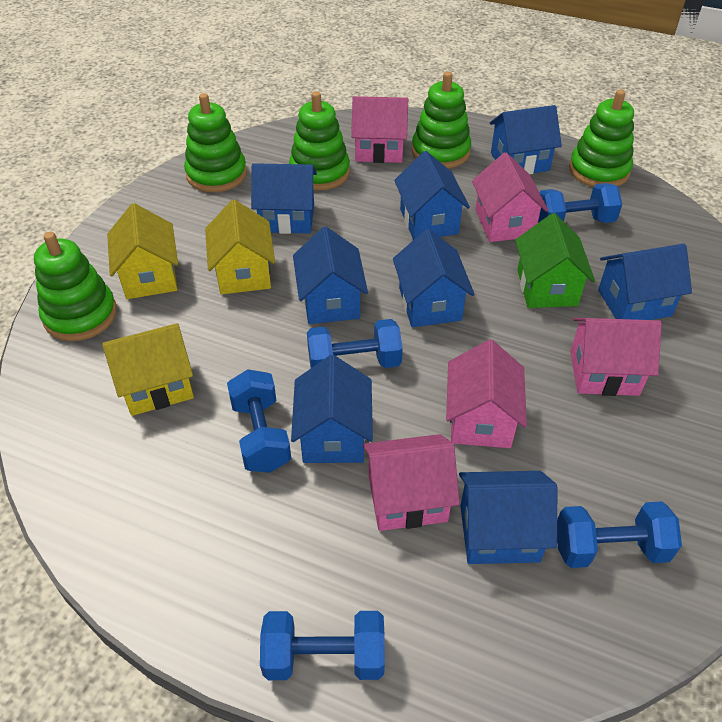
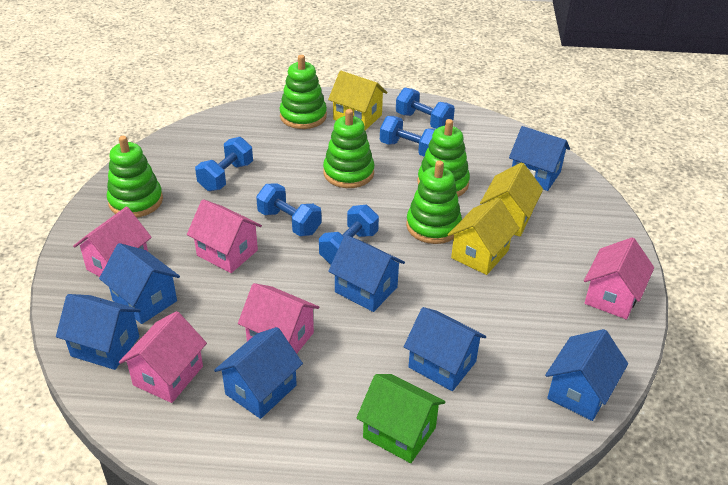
blue house: 8 -> 7

